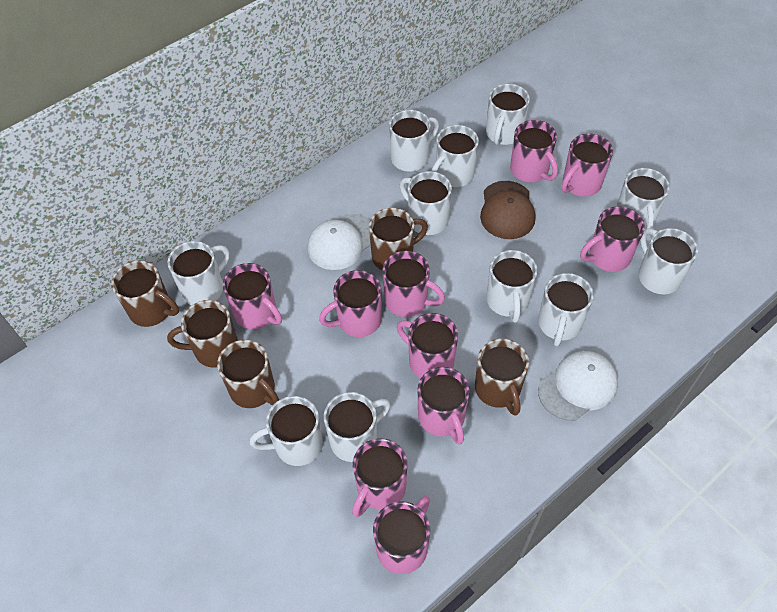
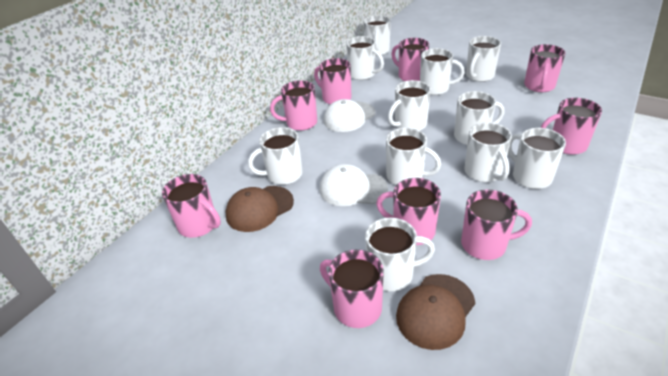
brown cap: 1 -> 2
brown mug: 5 -> 0
pink mug: 10 -> 9

